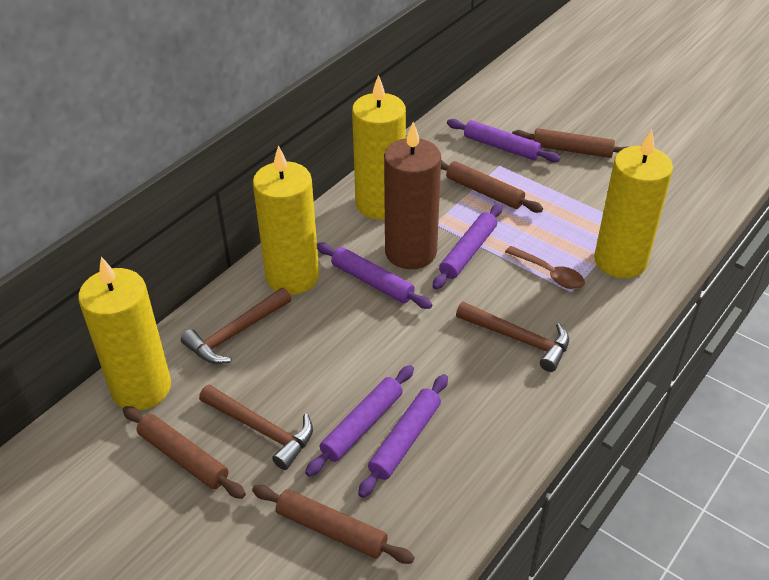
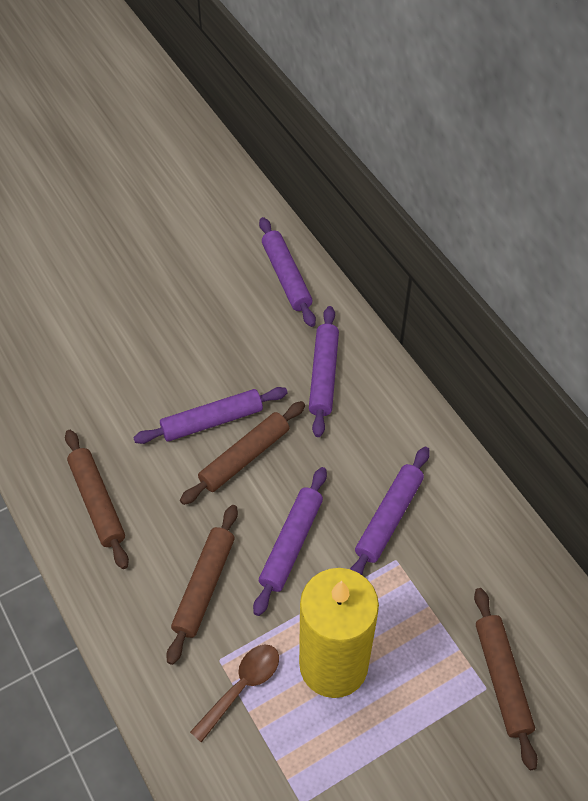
brown candle: 1 -> 0
brown hammer: 3 -> 0
yellow candle: 4 -> 1

